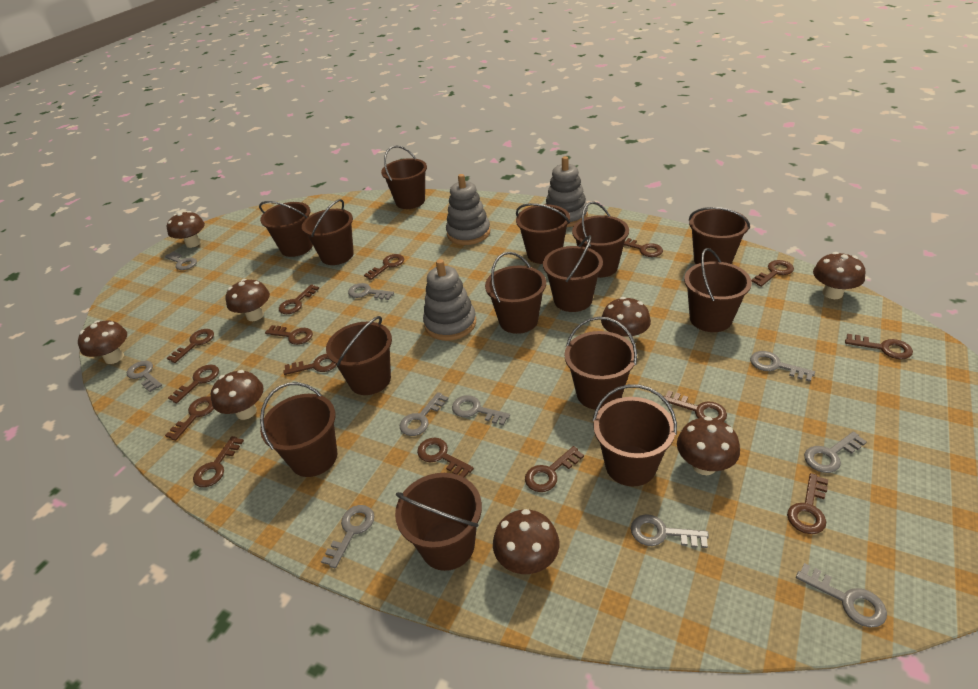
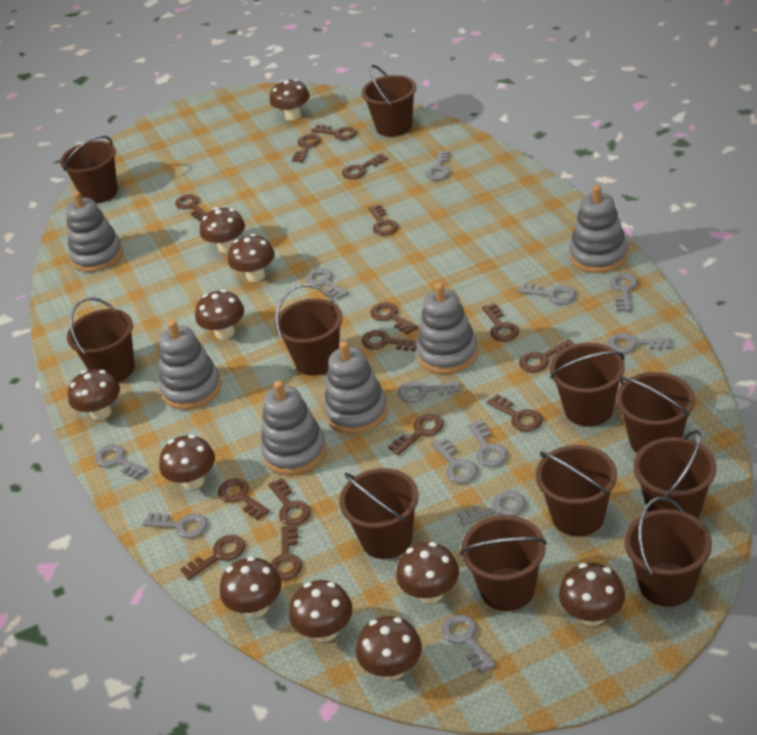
brown bucket: 14 -> 11
brown mushroom: 8 -> 11
grey key: 10 -> 12
grey stacking toy: 3 -> 6

